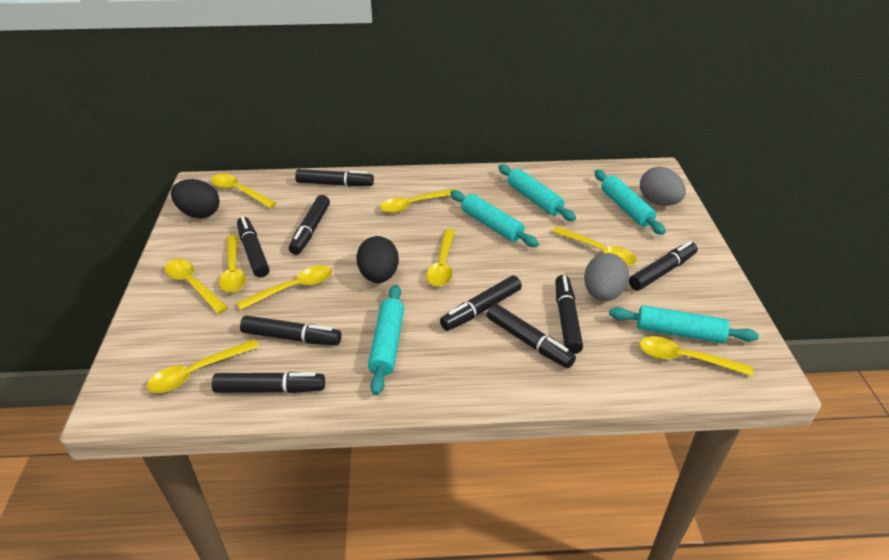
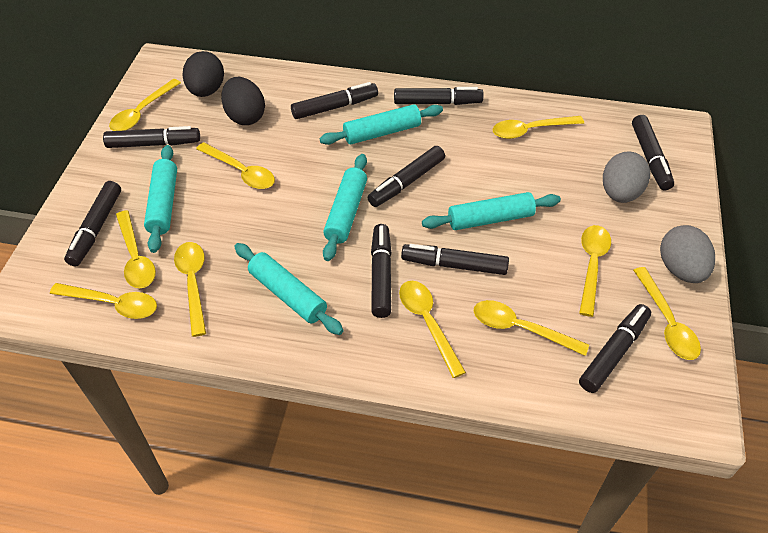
yellow spoon: 9 -> 10

